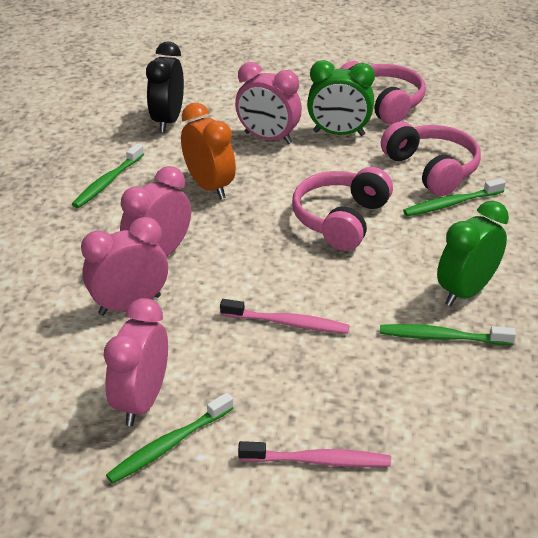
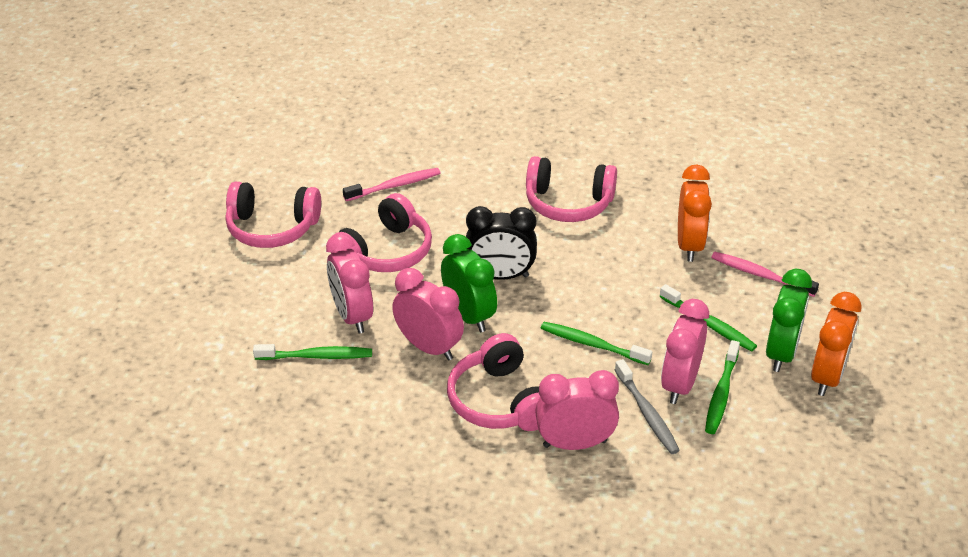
grey toothbrush: 0 -> 1
orange clock: 1 -> 2
pink headphones: 3 -> 4

